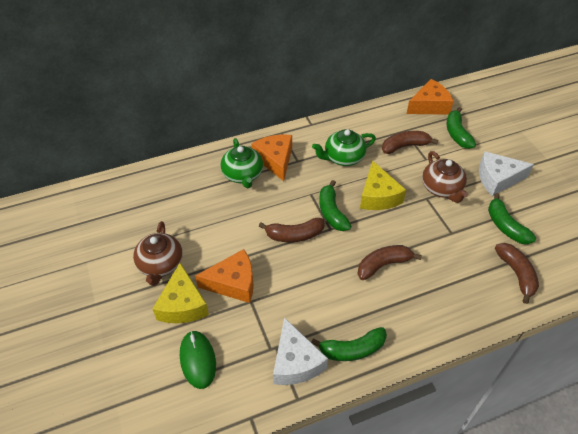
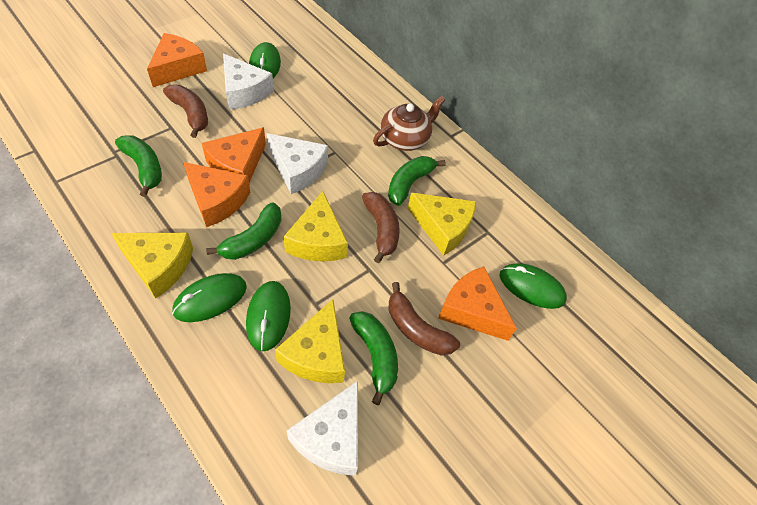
brown banana: 4 -> 3
brown teapot: 2 -> 1
green mouse: 1 -> 4
green teapot: 2 -> 0
orange cheese: 3 -> 4
white cheese: 2 -> 3
yellow cheese: 2 -> 4

